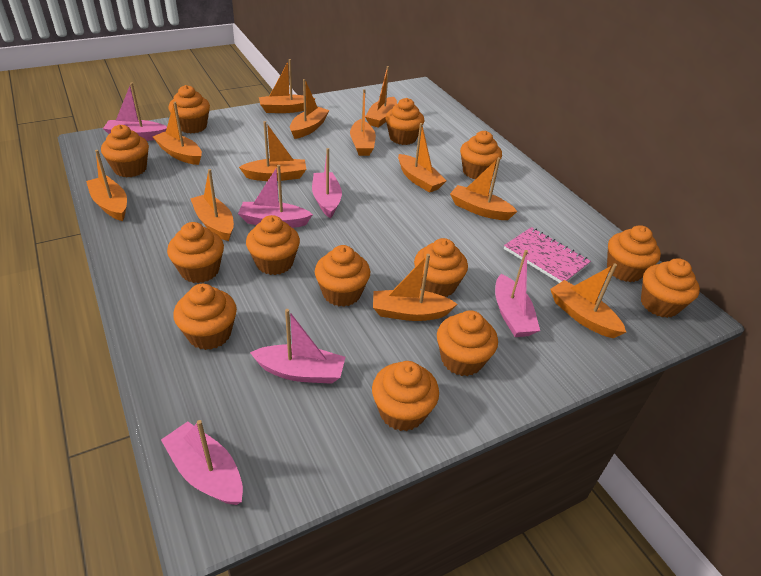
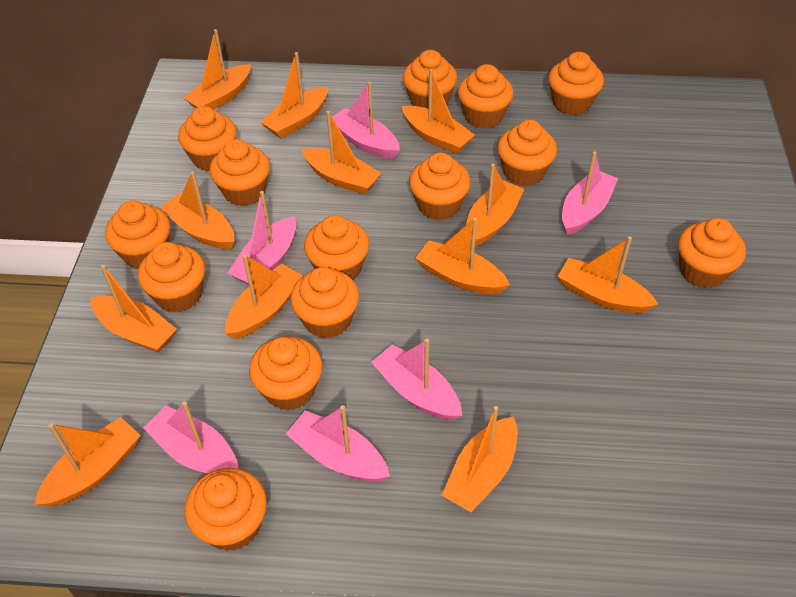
orange cupcake: 13 -> 14
pink notebook: 1 -> 0

